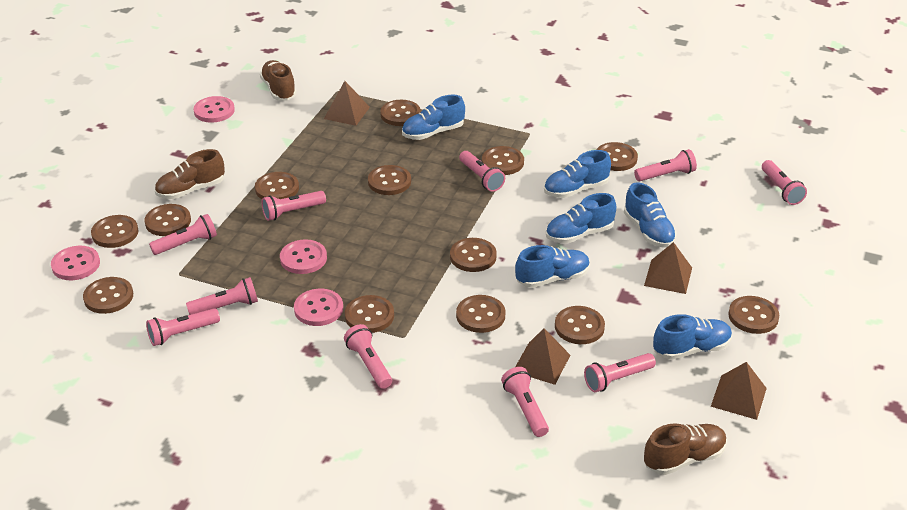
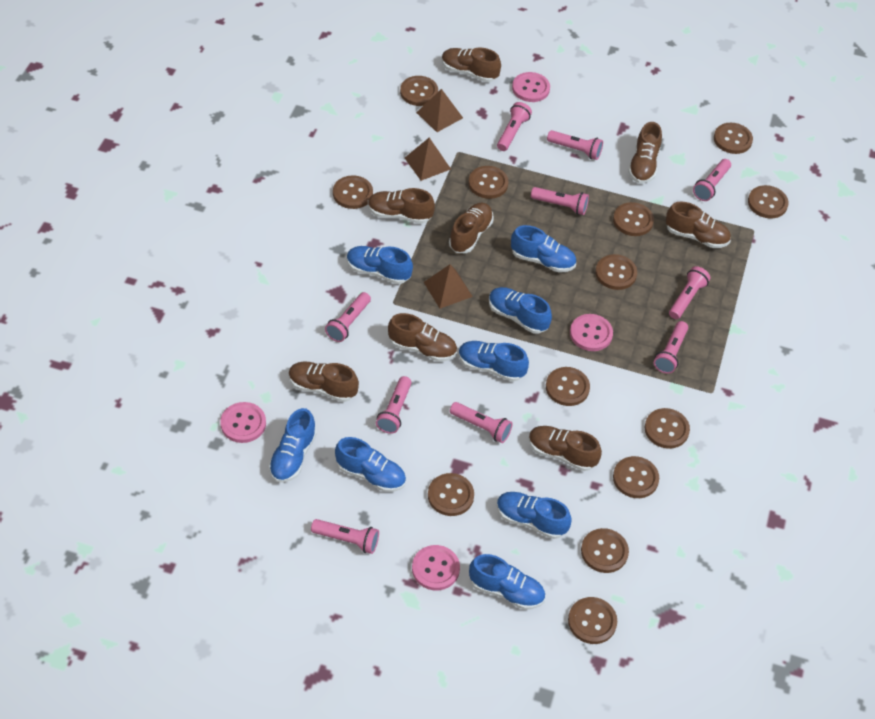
blue shoe: 6 -> 8
brown pyramid: 4 -> 3
brown shoe: 3 -> 8

